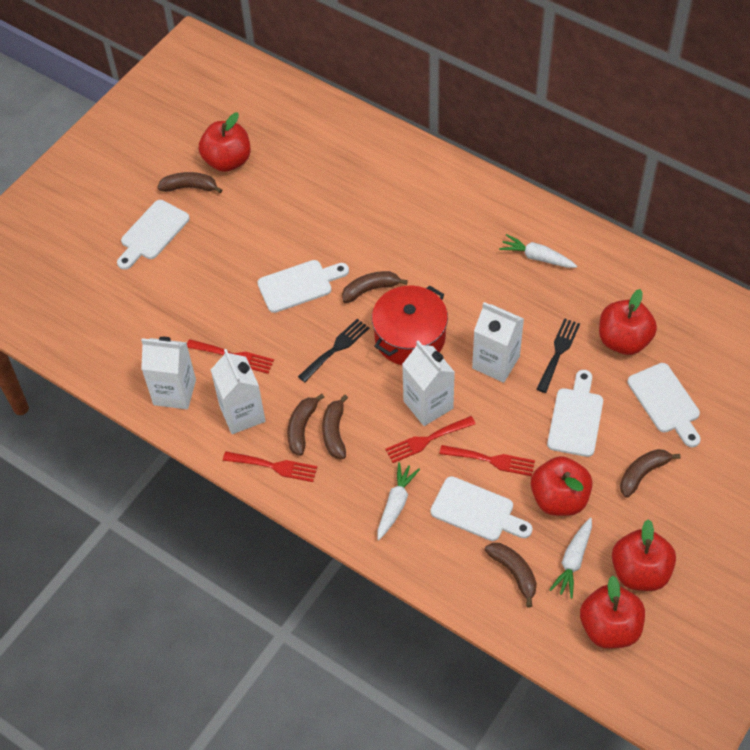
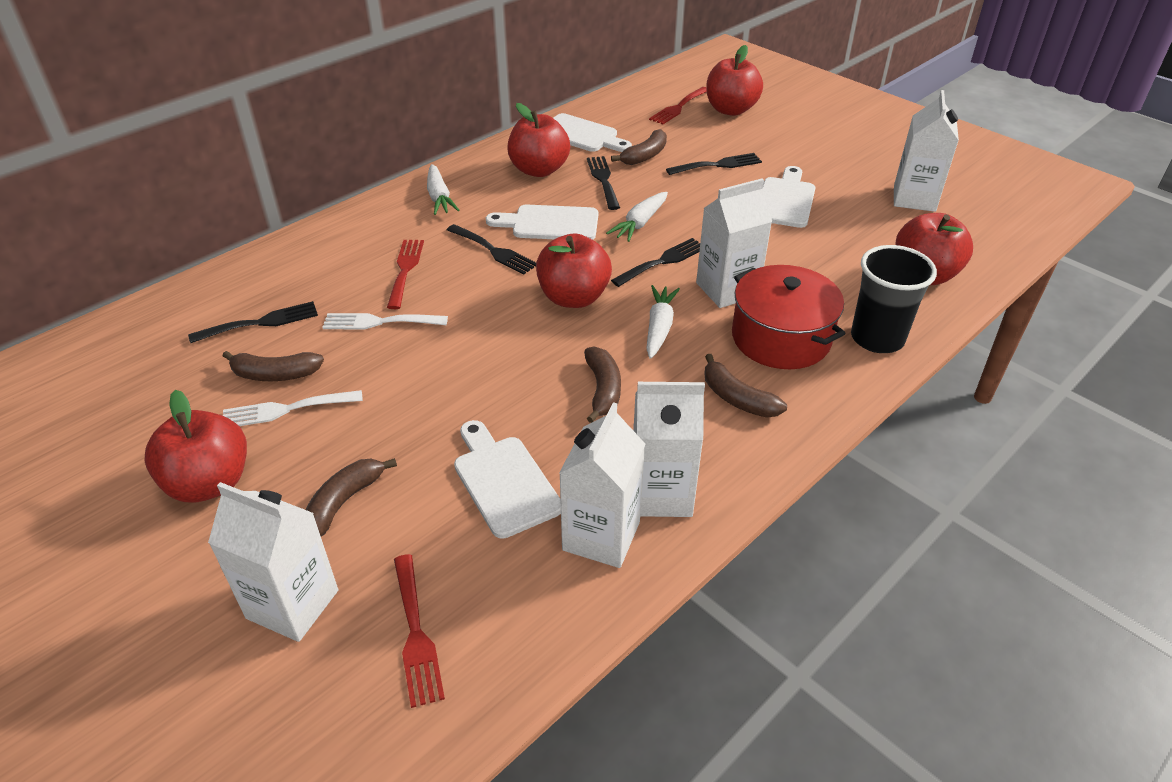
black cup: 0 -> 1
black fork: 2 -> 5
brown banana: 6 -> 5
red fork: 4 -> 3
white carton: 4 -> 5
white cutting board: 5 -> 4
white fork: 0 -> 2

